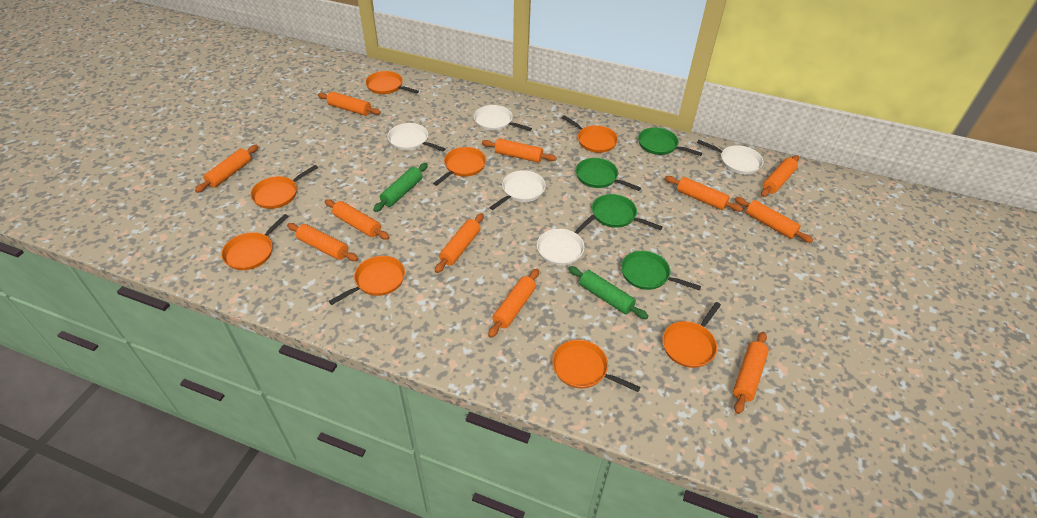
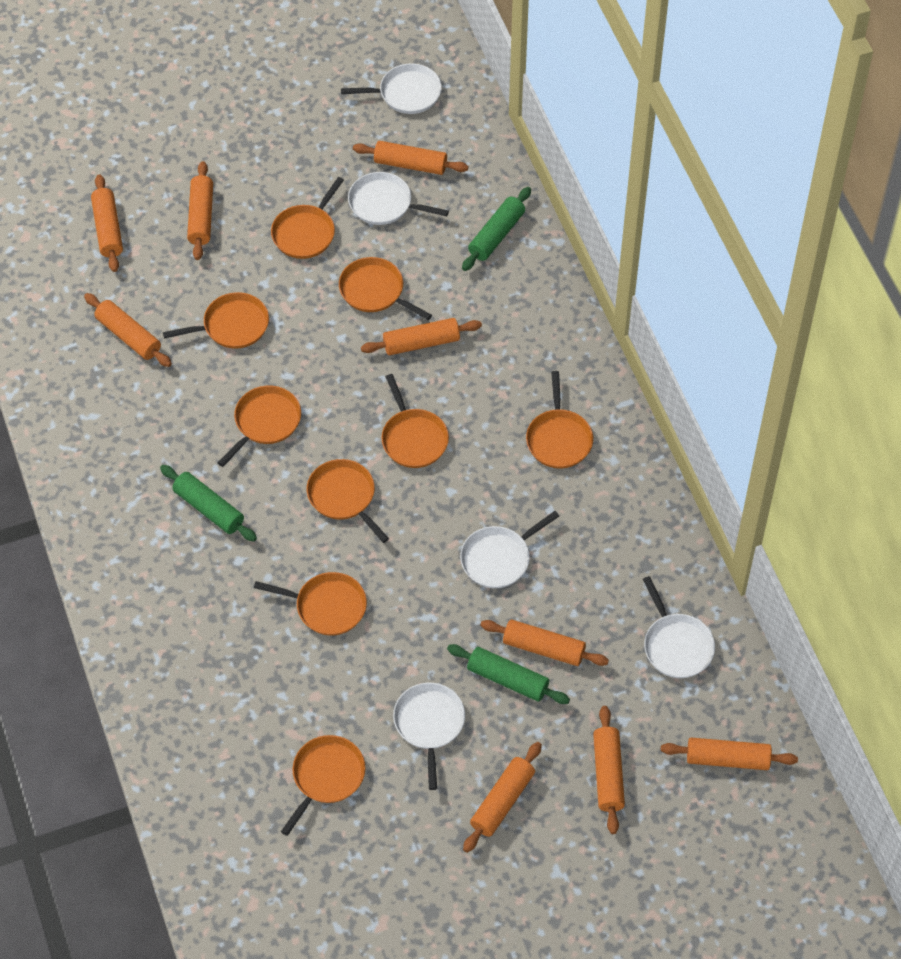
green pan: 4 -> 0
green rolling pin: 2 -> 3
orange pan: 8 -> 9
orange rolling pin: 11 -> 9

